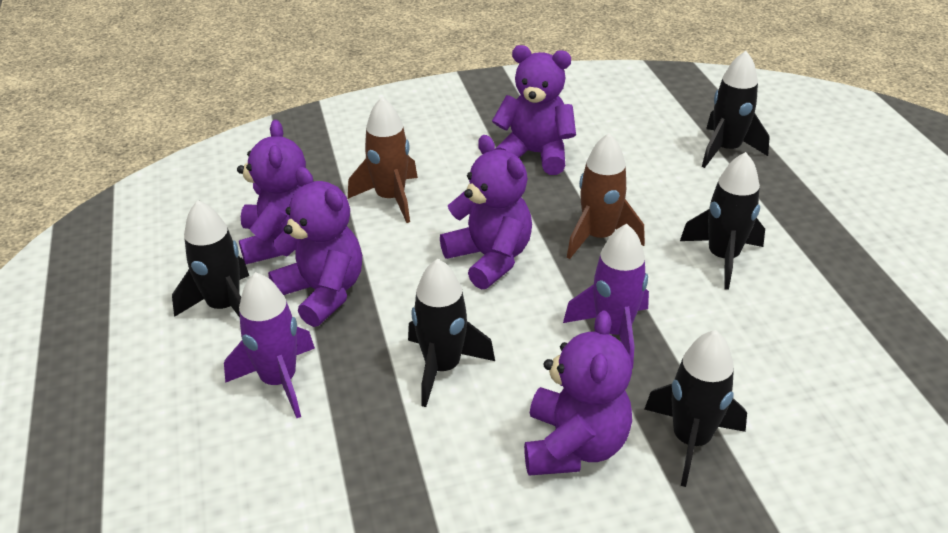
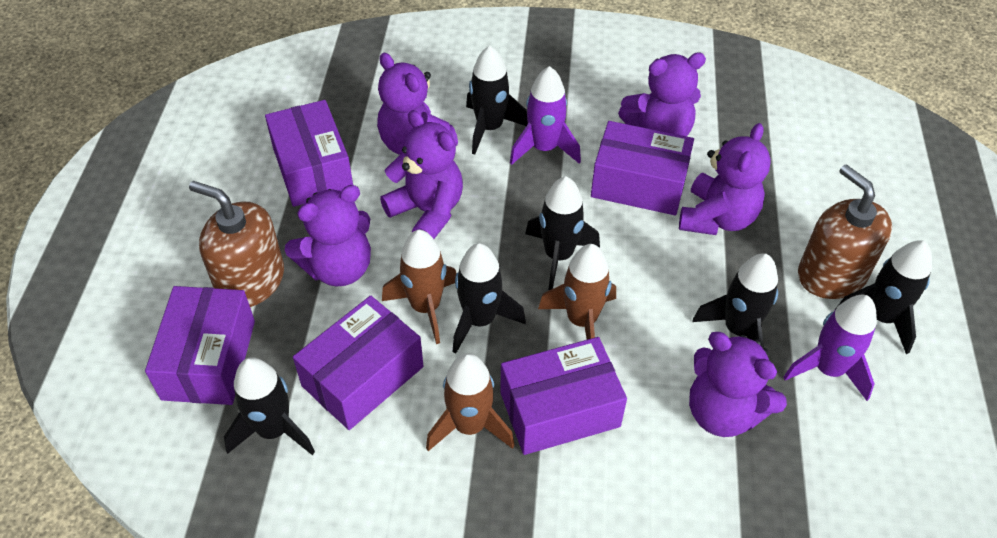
black rocket: 5 -> 6
brown rocket: 2 -> 3
brown soap dispenser: 0 -> 2
purple box: 0 -> 5
purple teddy bear: 5 -> 6

